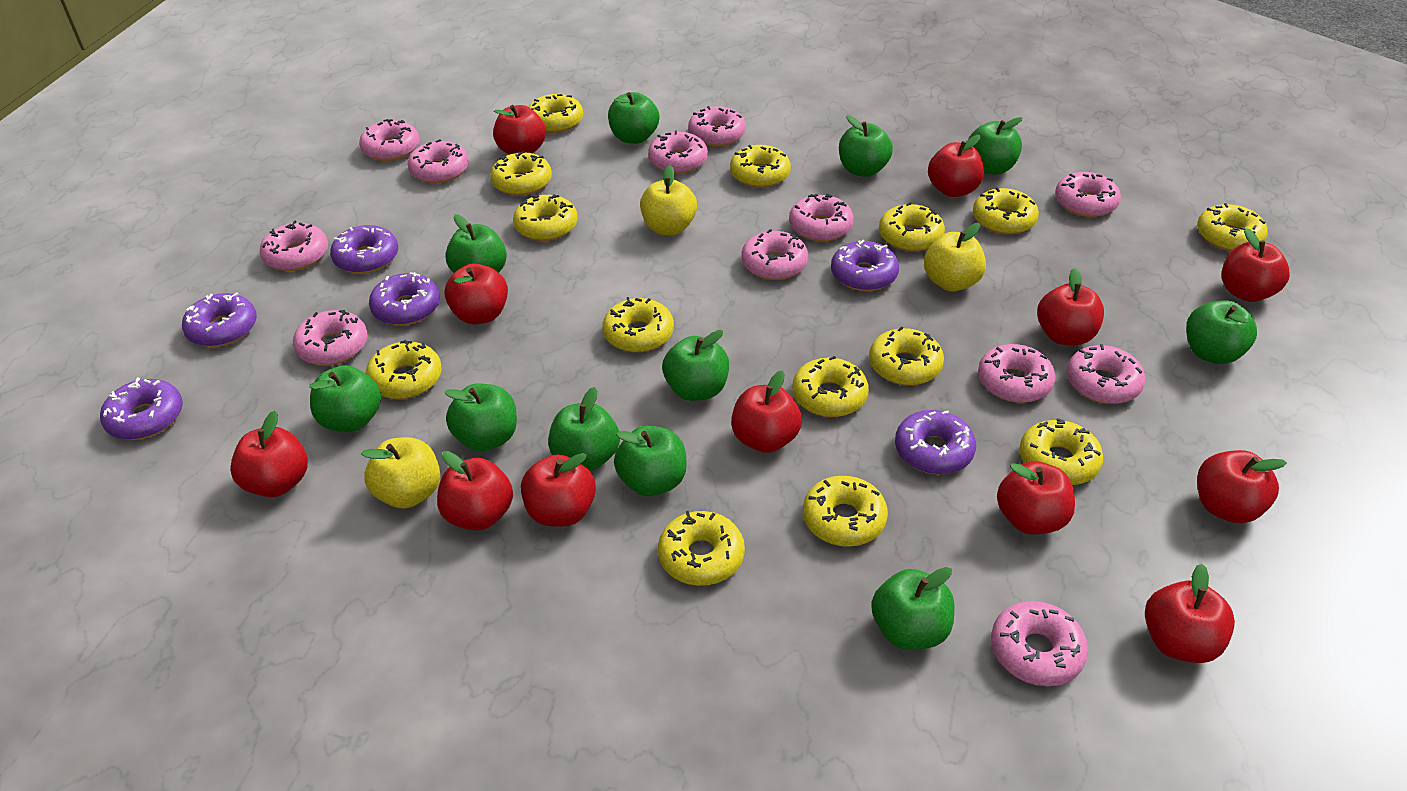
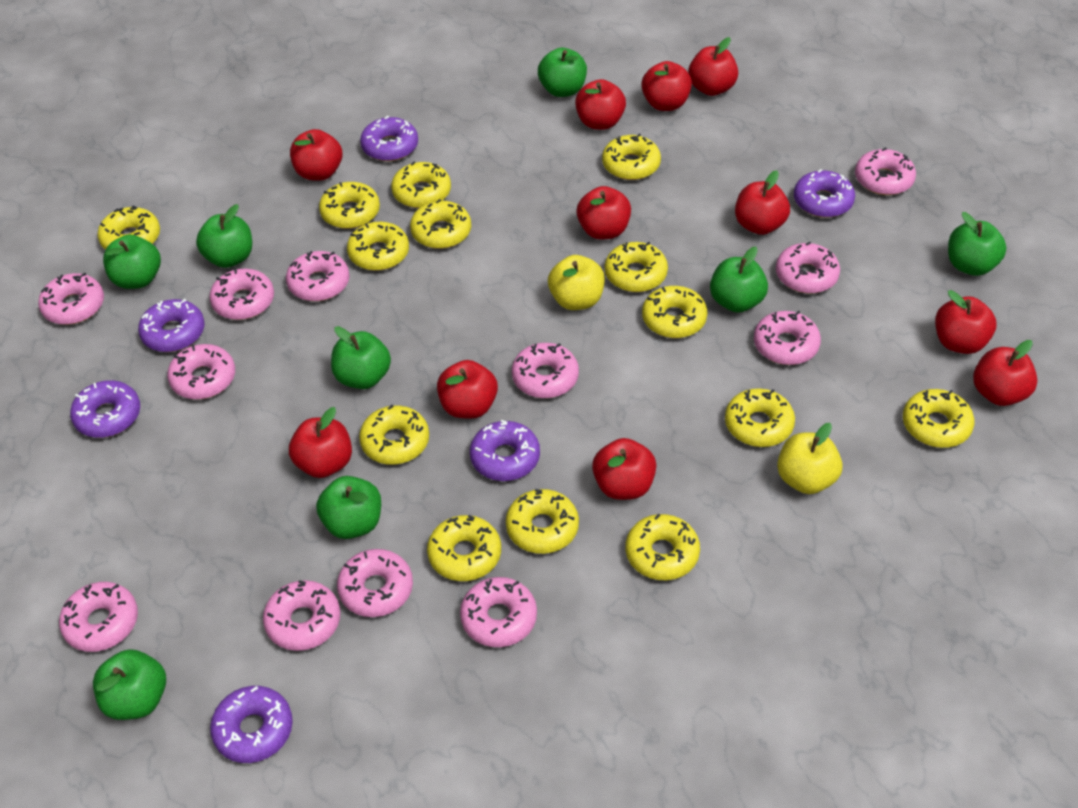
green apple: 11 -> 8
red apple: 12 -> 11
yellow apple: 3 -> 2

